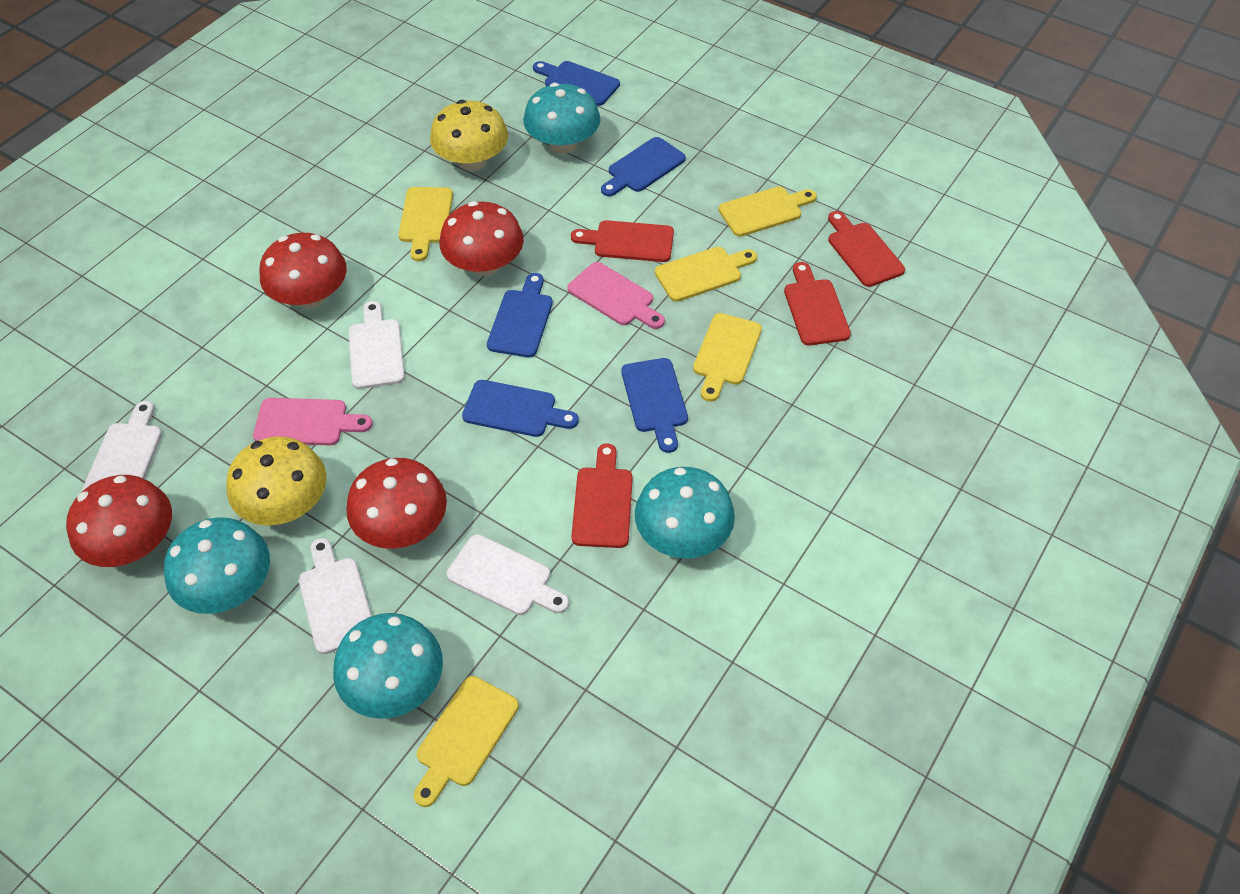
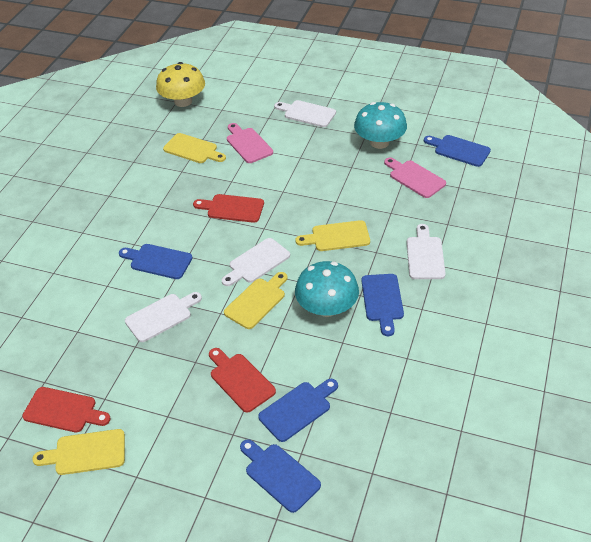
red cutting board: 4 -> 3
red mushroom: 4 -> 0
turquoise mushroom: 4 -> 2
yellow cutting board: 5 -> 4
yellow mushroom: 2 -> 1

